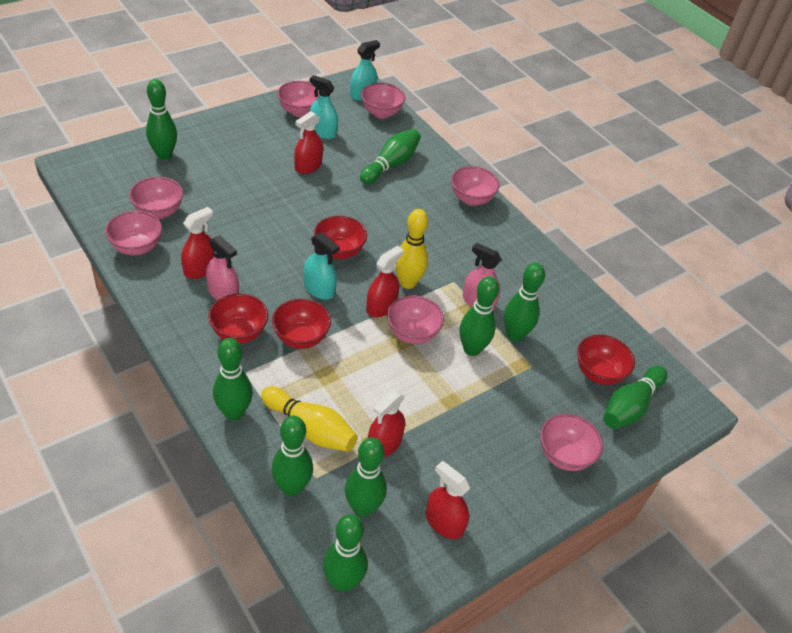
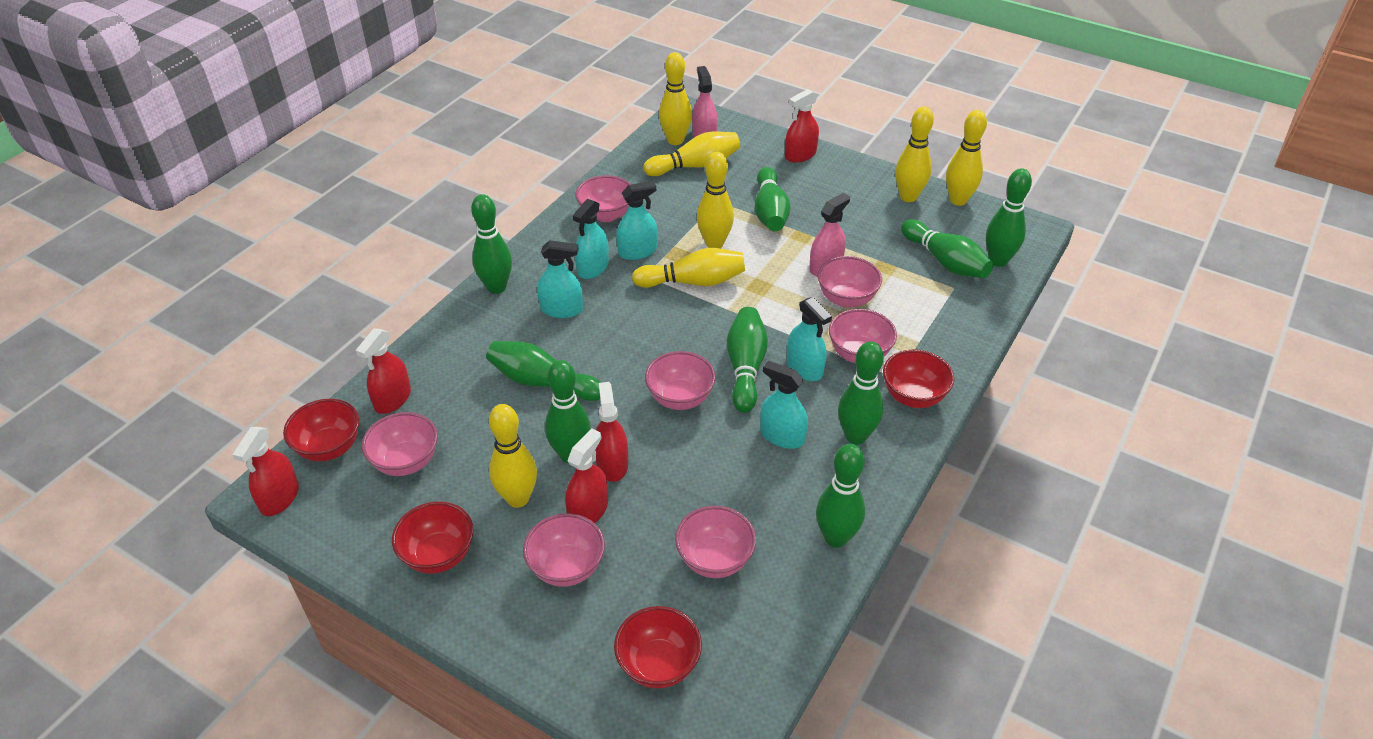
turquoise spray bottle: 3 -> 5
yellow bowling pin: 2 -> 7

